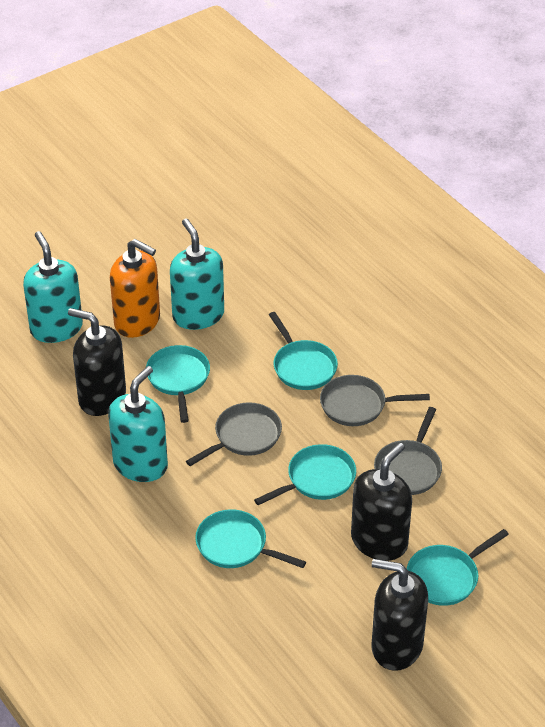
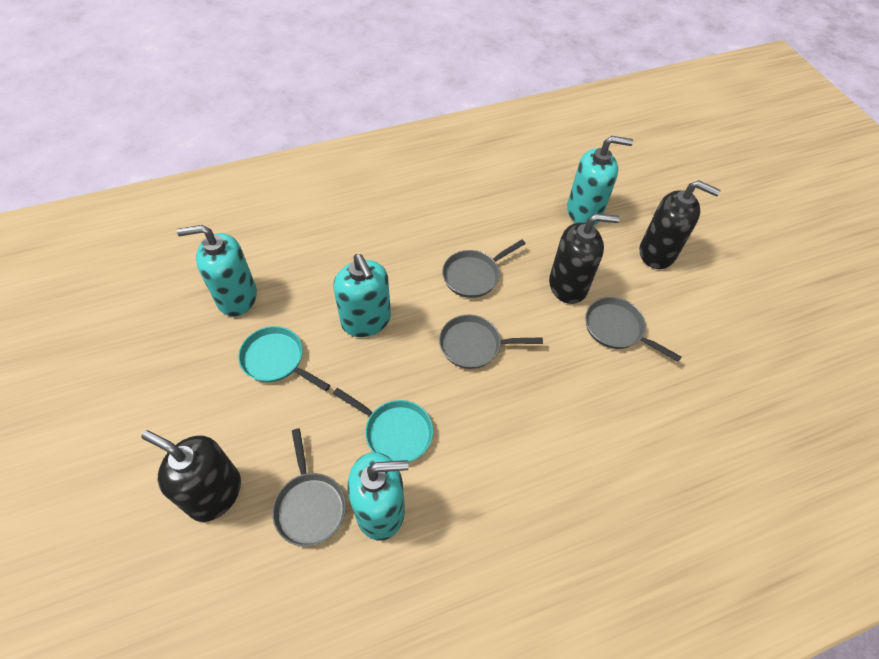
grey pan: 3 -> 4
orange soap dispenser: 1 -> 0
turquoise pan: 5 -> 2
turquoise soap dispenser: 3 -> 4

